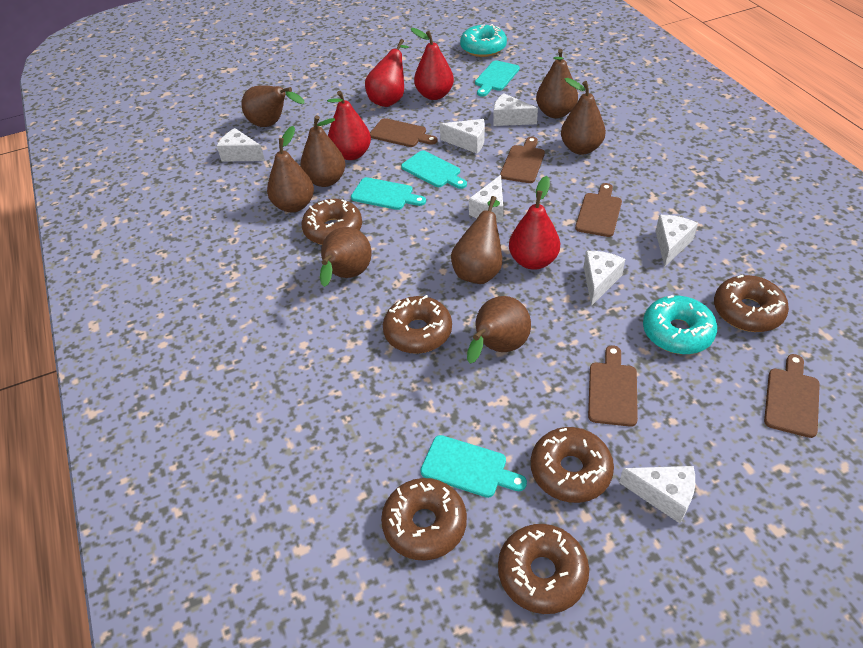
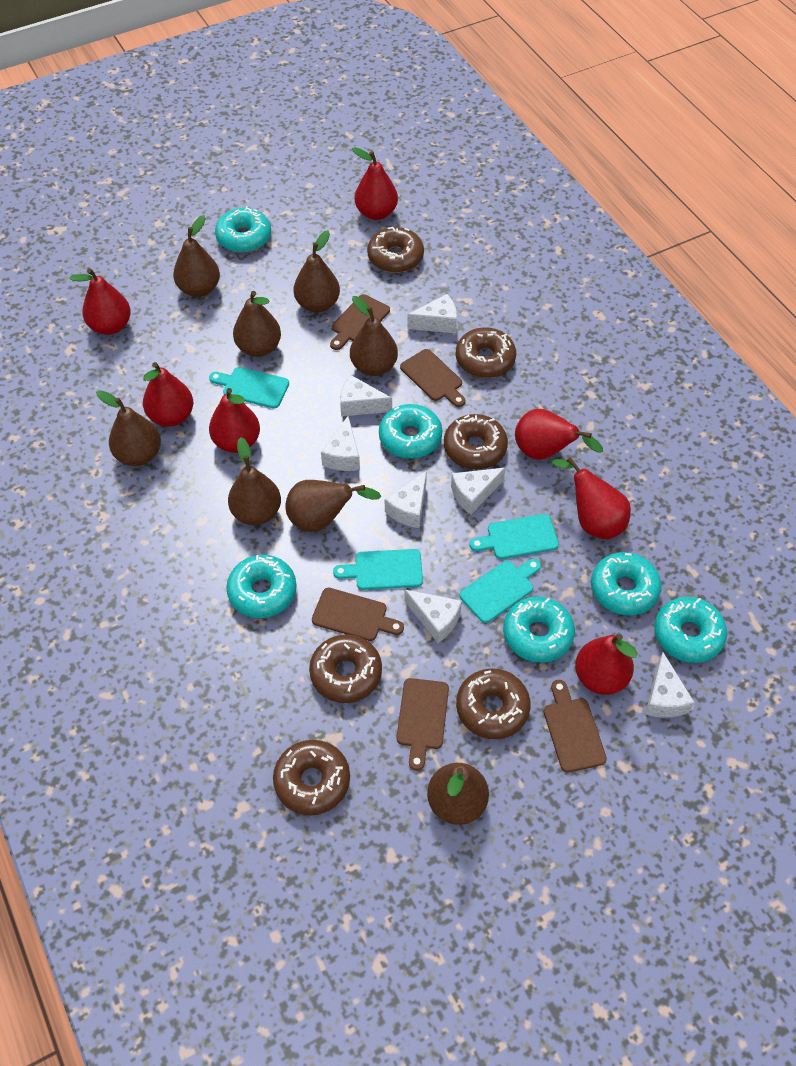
red pear: 4 -> 7
turquoise donut: 2 -> 6

